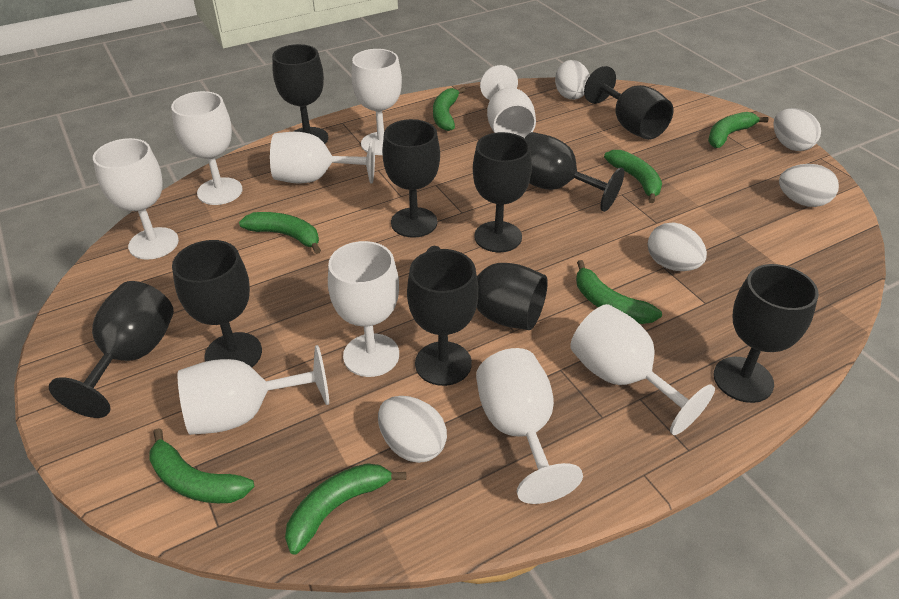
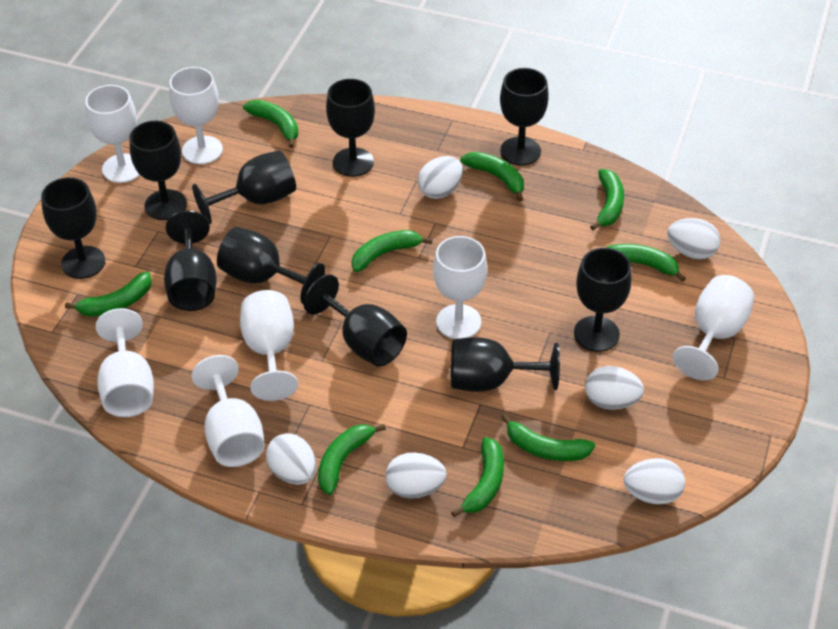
green banana: 7 -> 9
white egg: 5 -> 6
white goblet: 9 -> 7

